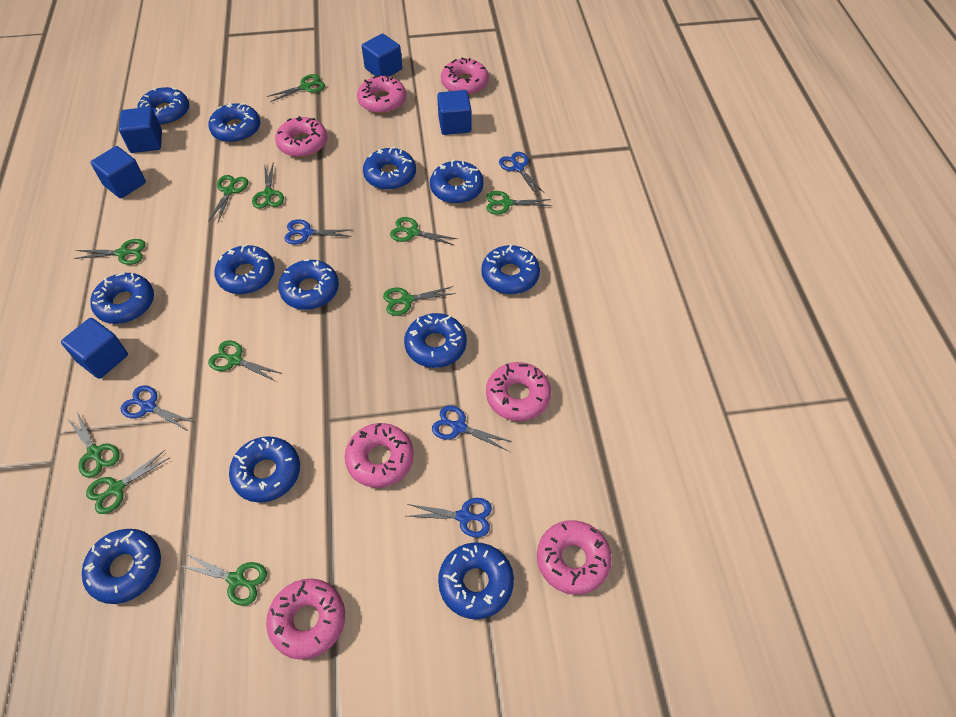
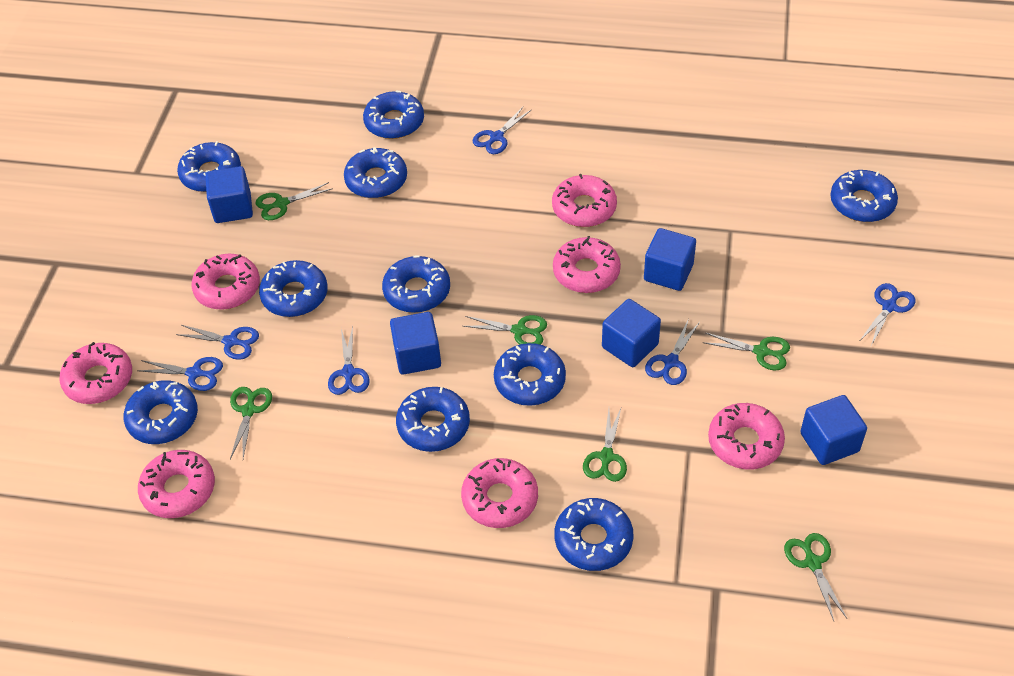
blue donut: 12 -> 10
blue scissors: 5 -> 6
green scissors: 11 -> 6

